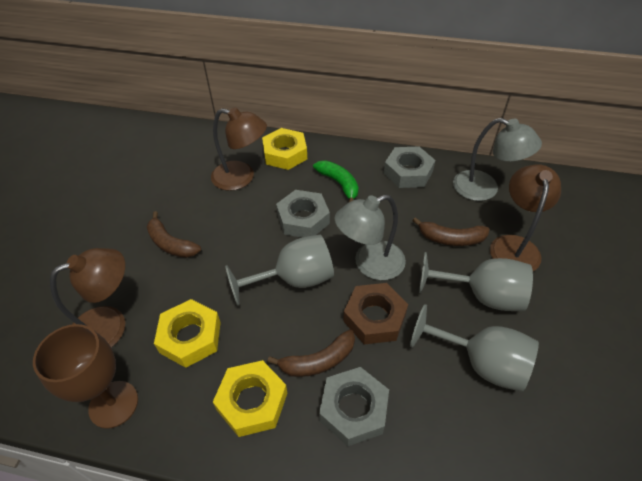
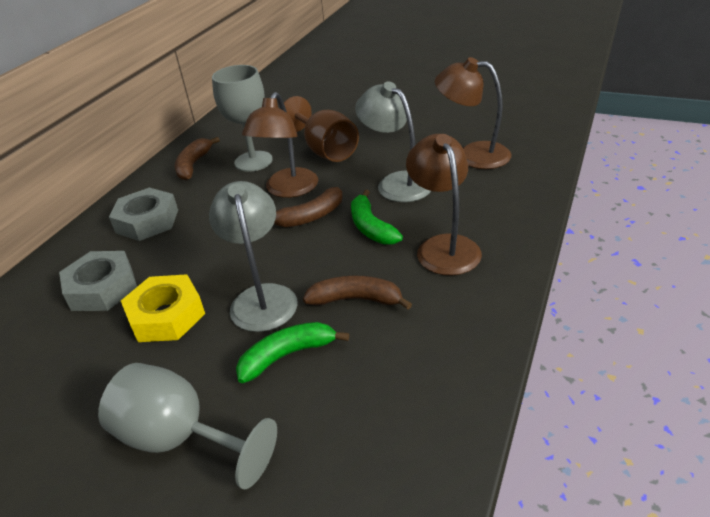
brown nut: 1 -> 0
green banana: 1 -> 2
grey goblet: 3 -> 2
grey nut: 3 -> 2
yellow nut: 3 -> 1

